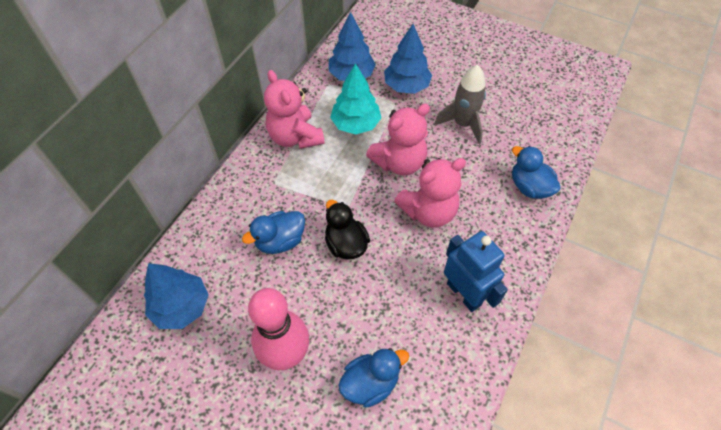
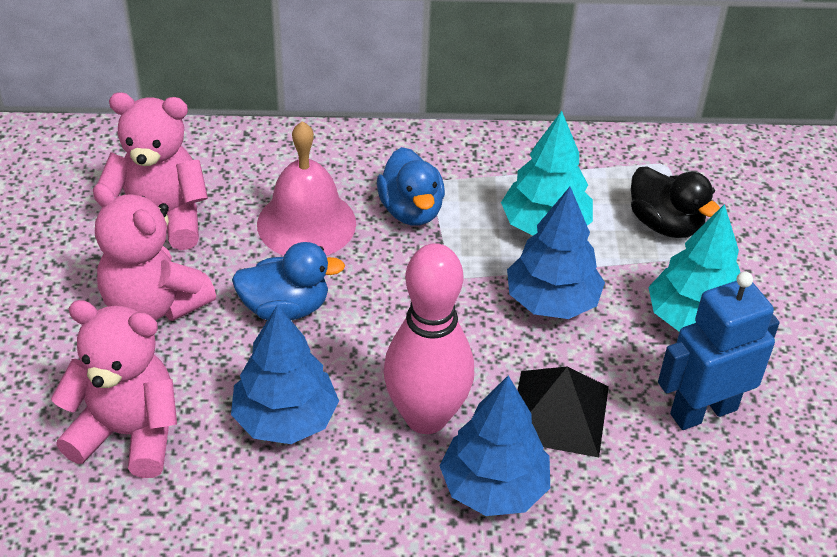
black pyramid: 0 -> 1
blue duck: 3 -> 2
grey rocket: 1 -> 0
pink bell: 0 -> 1
turquoise tree: 1 -> 2

